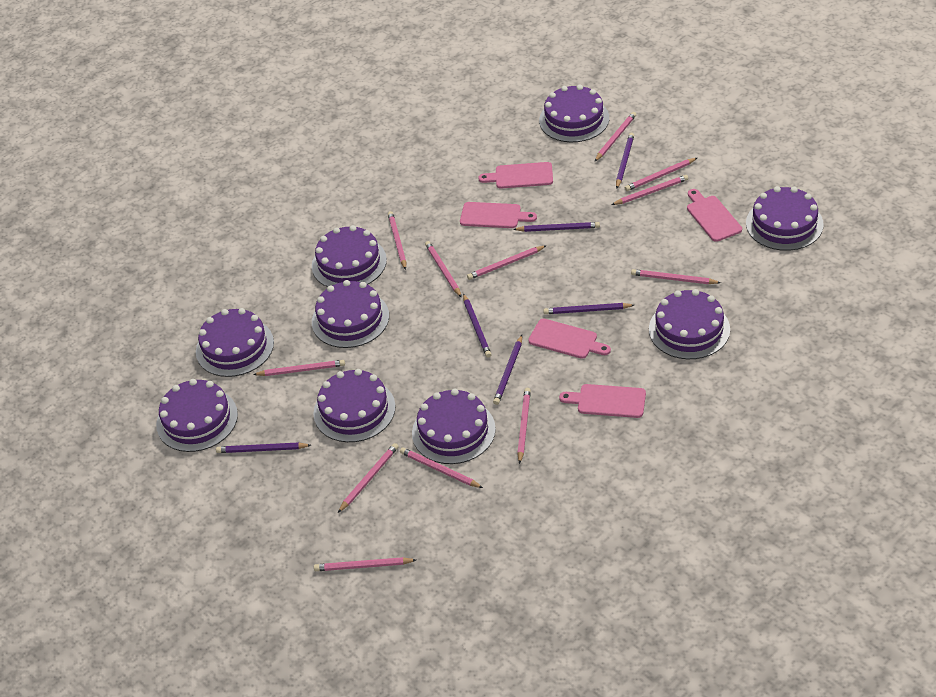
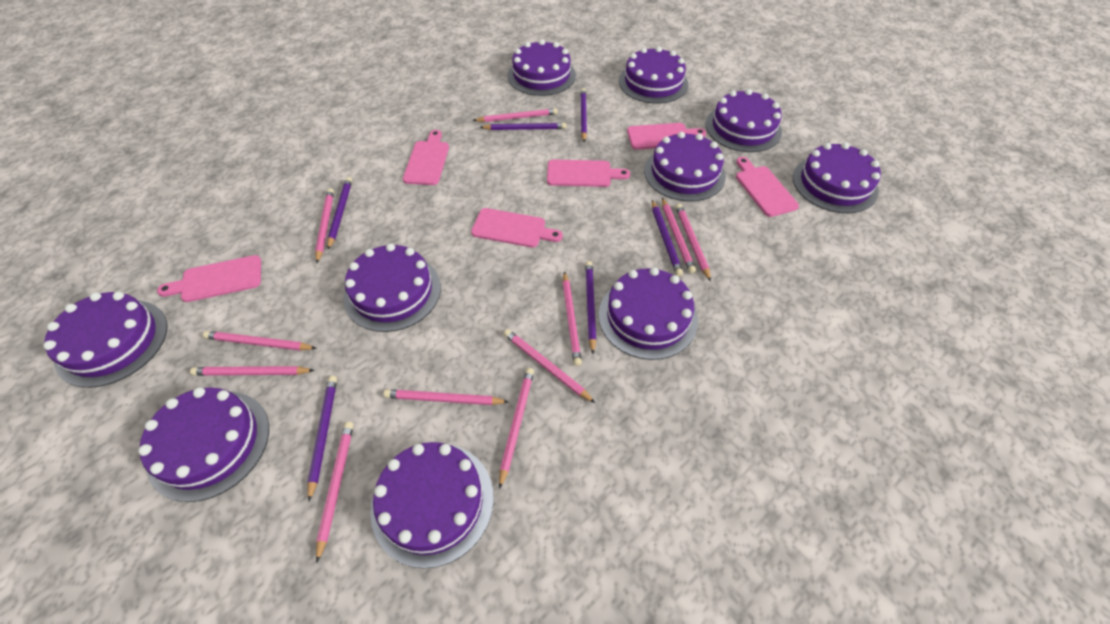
pink cutting board: 5 -> 6
pink pencil: 12 -> 11
purple cake: 9 -> 10

